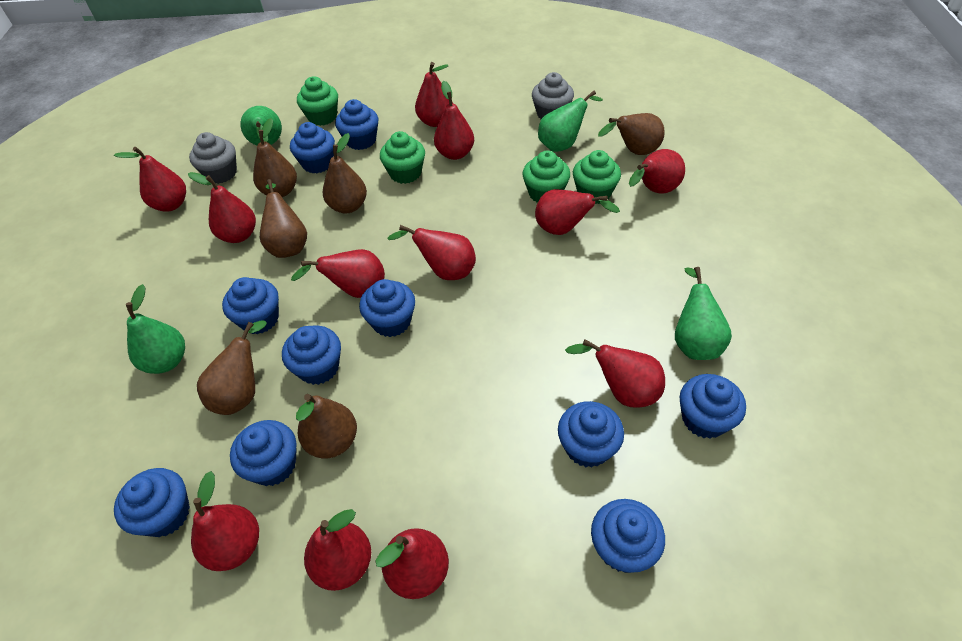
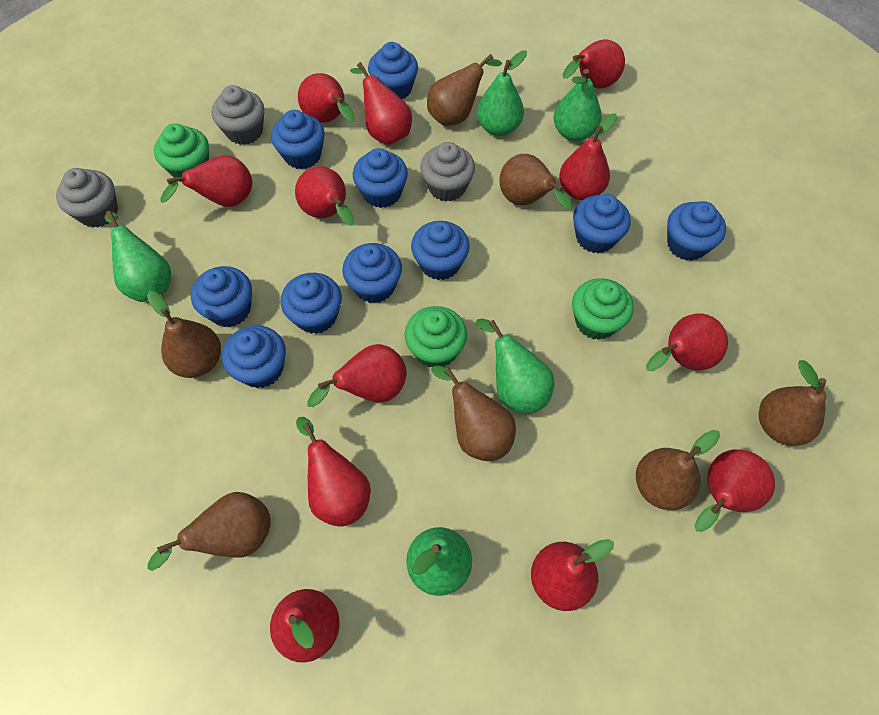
brown pear: 6 -> 7
green cupcake: 4 -> 3
green pear: 4 -> 5
grey cupcake: 2 -> 3

